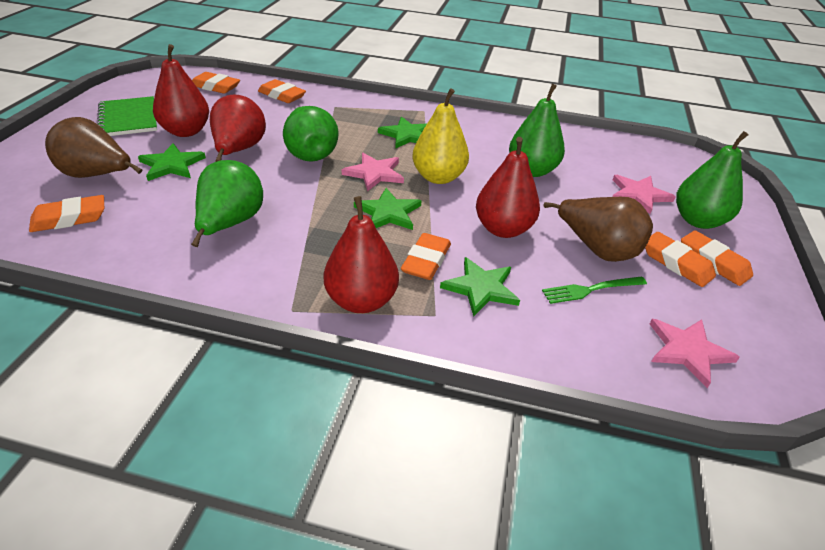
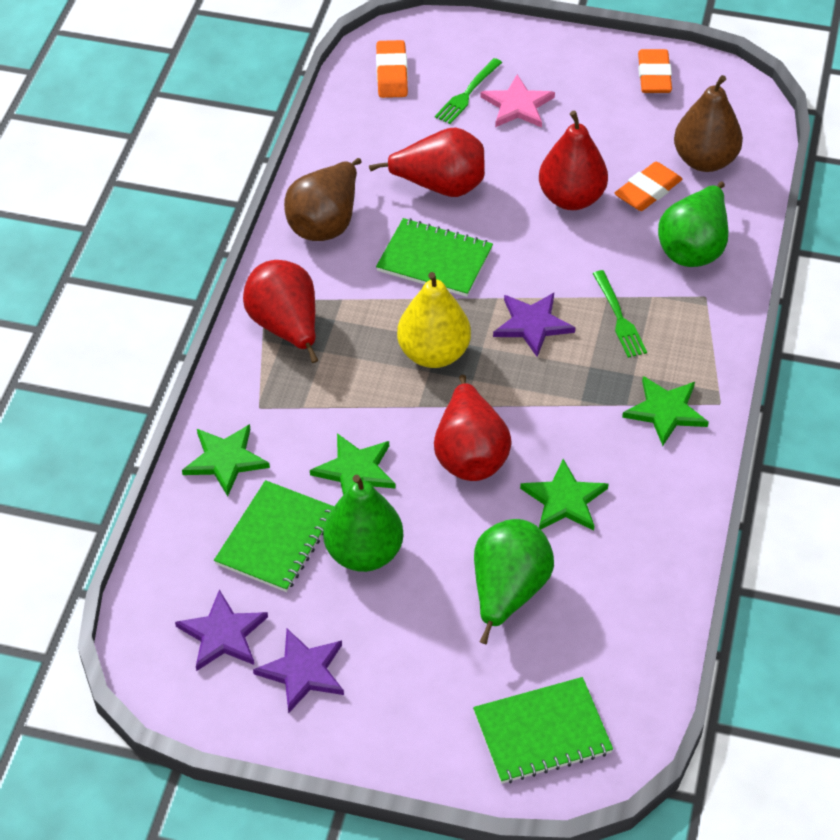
green fork: 1 -> 2
green notebook: 1 -> 3
green pear: 4 -> 3
orange eraser: 6 -> 3
pink star: 3 -> 1
purple star: 0 -> 3

